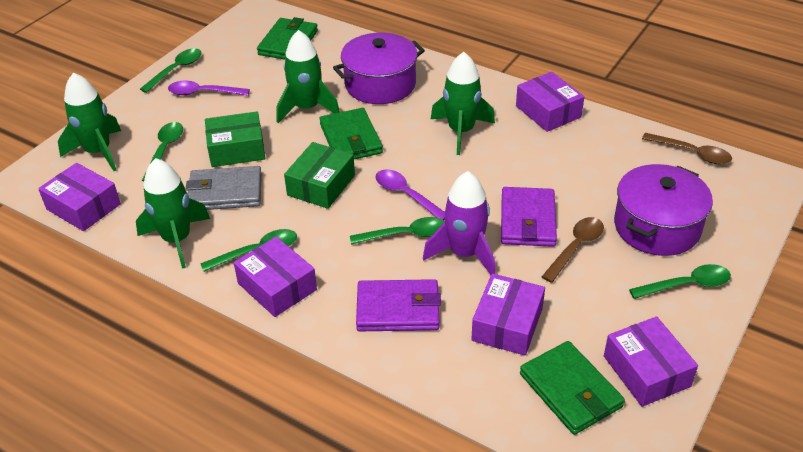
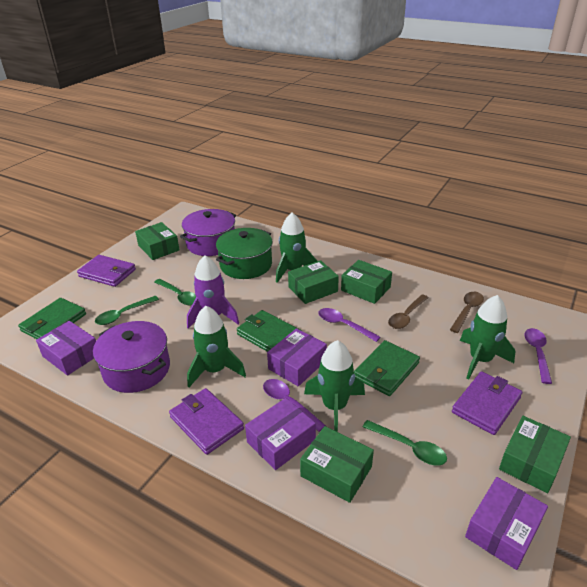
green box: 2 -> 5
green pot: 0 -> 1
green spoon: 5 -> 3
grey wallet: 1 -> 0
purple box: 5 -> 4
purple spoon: 2 -> 3
purple wallet: 2 -> 3

